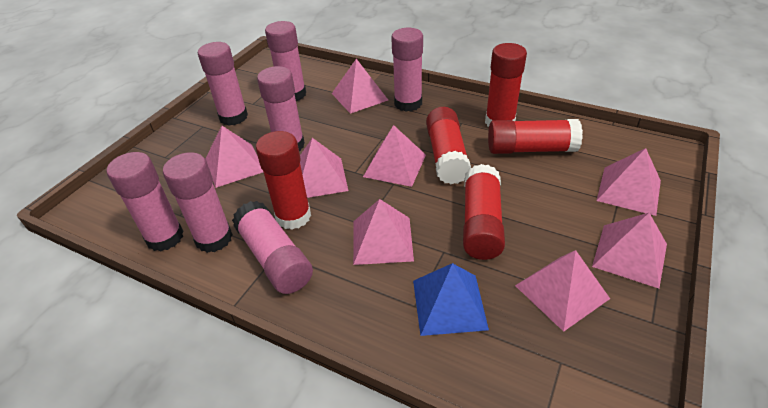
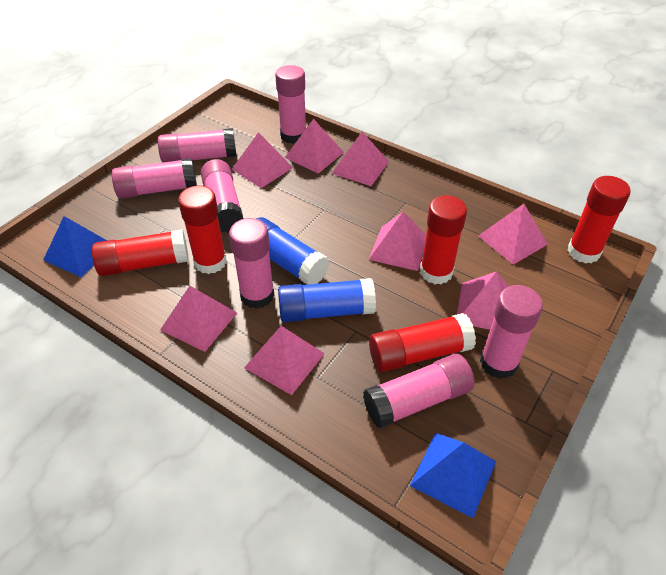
blue glue stick: 0 -> 2
blue pyramid: 1 -> 2

